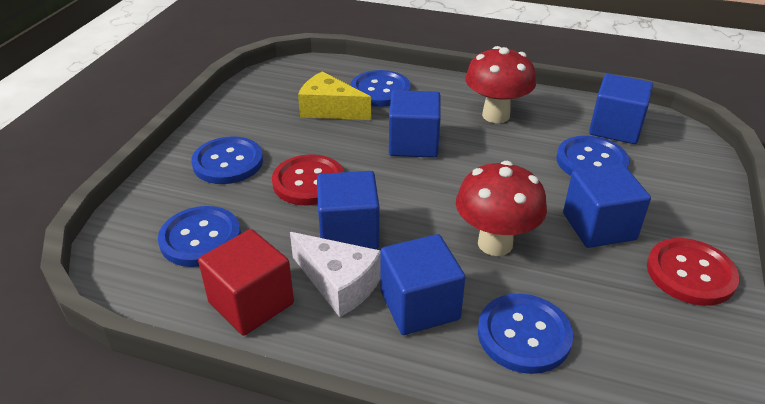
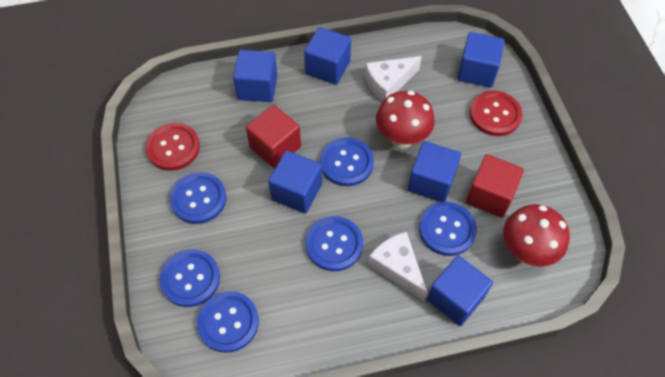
blue button: 5 -> 6
blue cube: 5 -> 6
red cube: 1 -> 2
white cheese: 1 -> 2
yellow cheese: 1 -> 0

